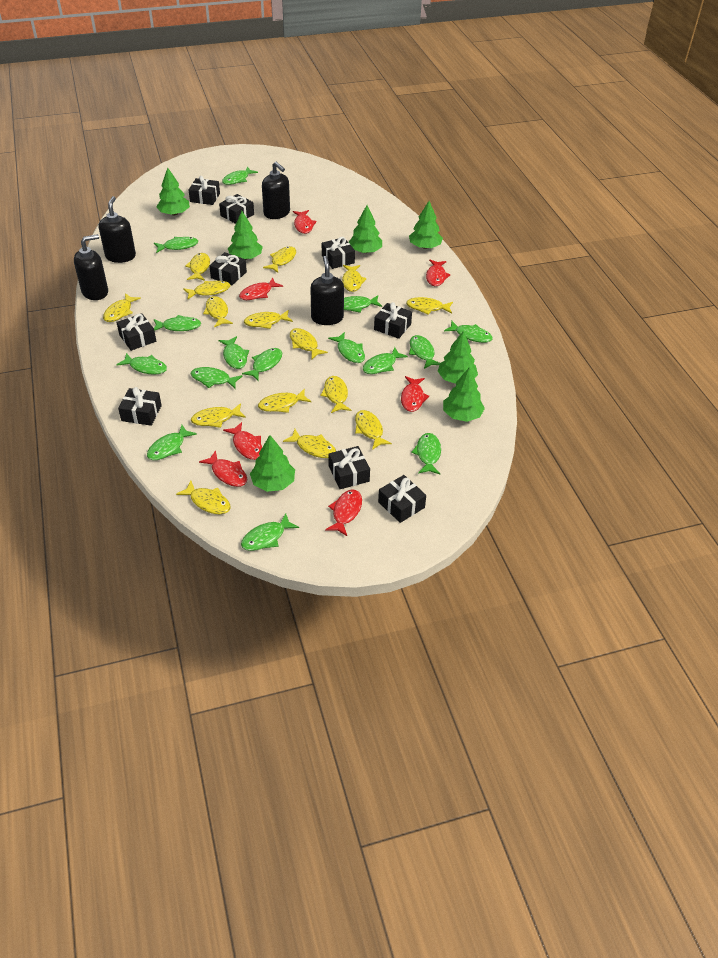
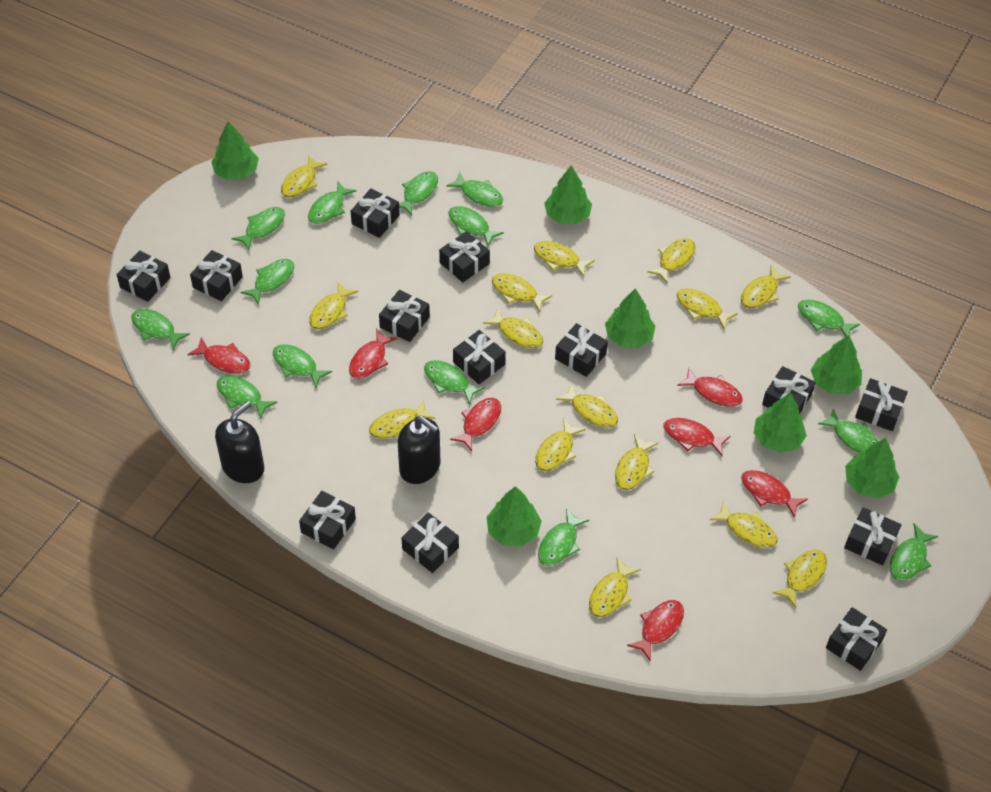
black gift: 9 -> 13
black soap dispenser: 4 -> 2
green fish: 15 -> 14

